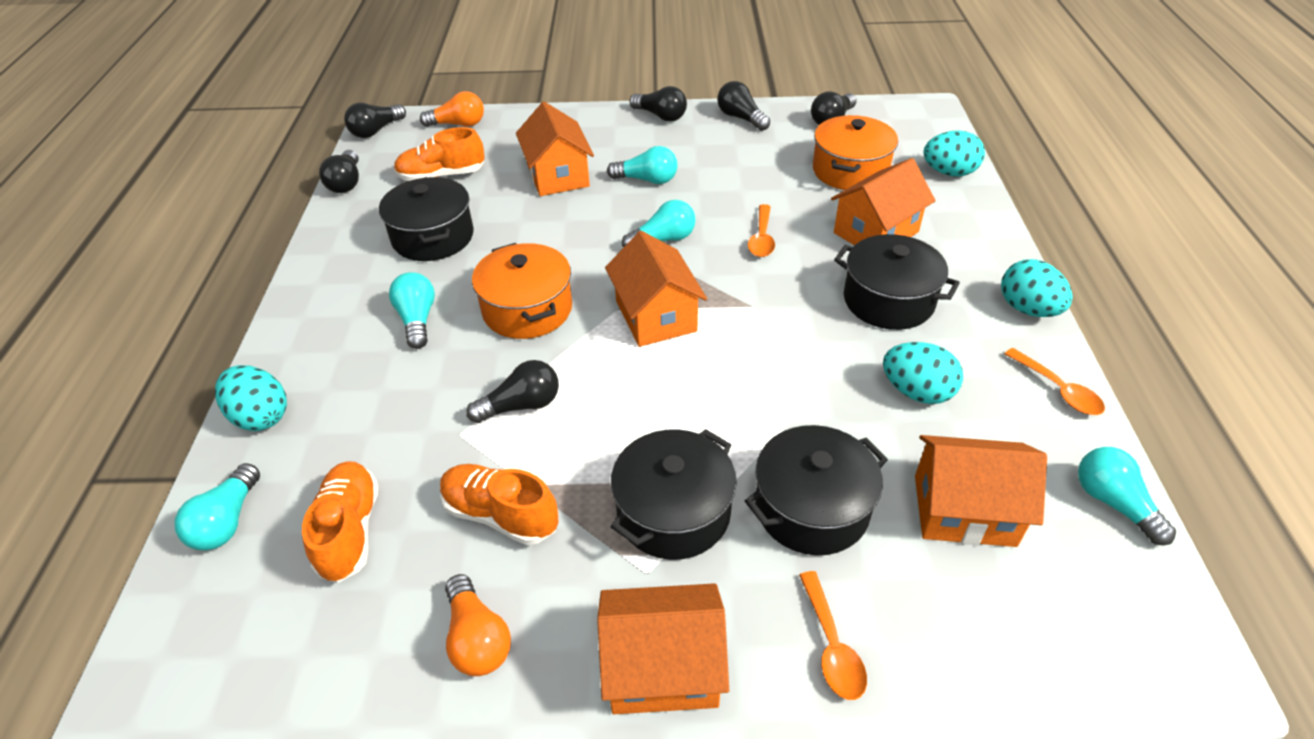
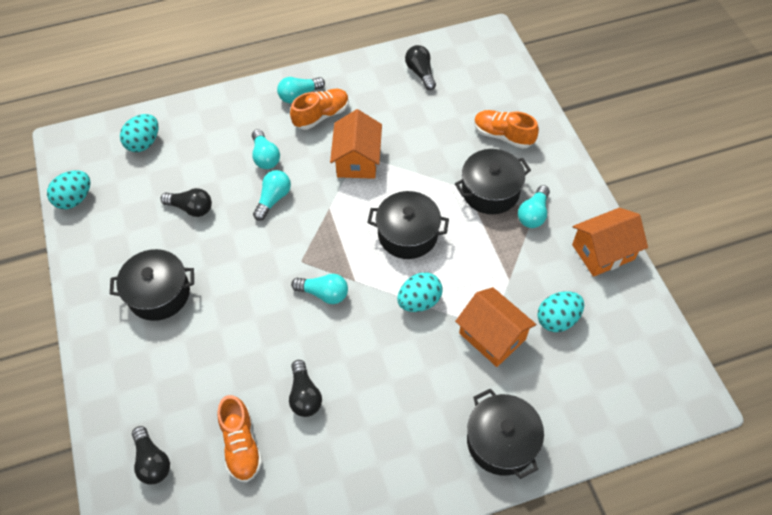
black light bulb: 6 -> 4
orange house: 5 -> 3
orange light bulb: 2 -> 0
orange pot: 2 -> 0
orange spoon: 3 -> 0

